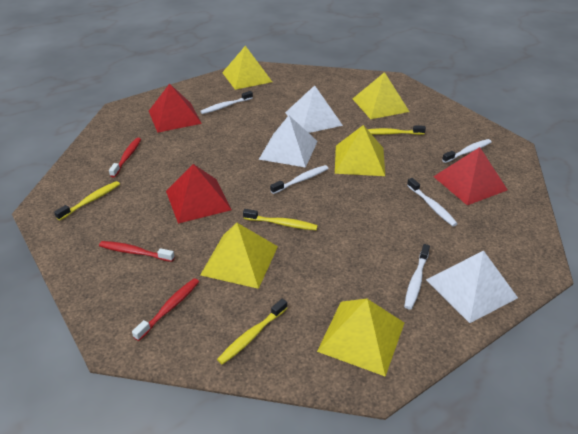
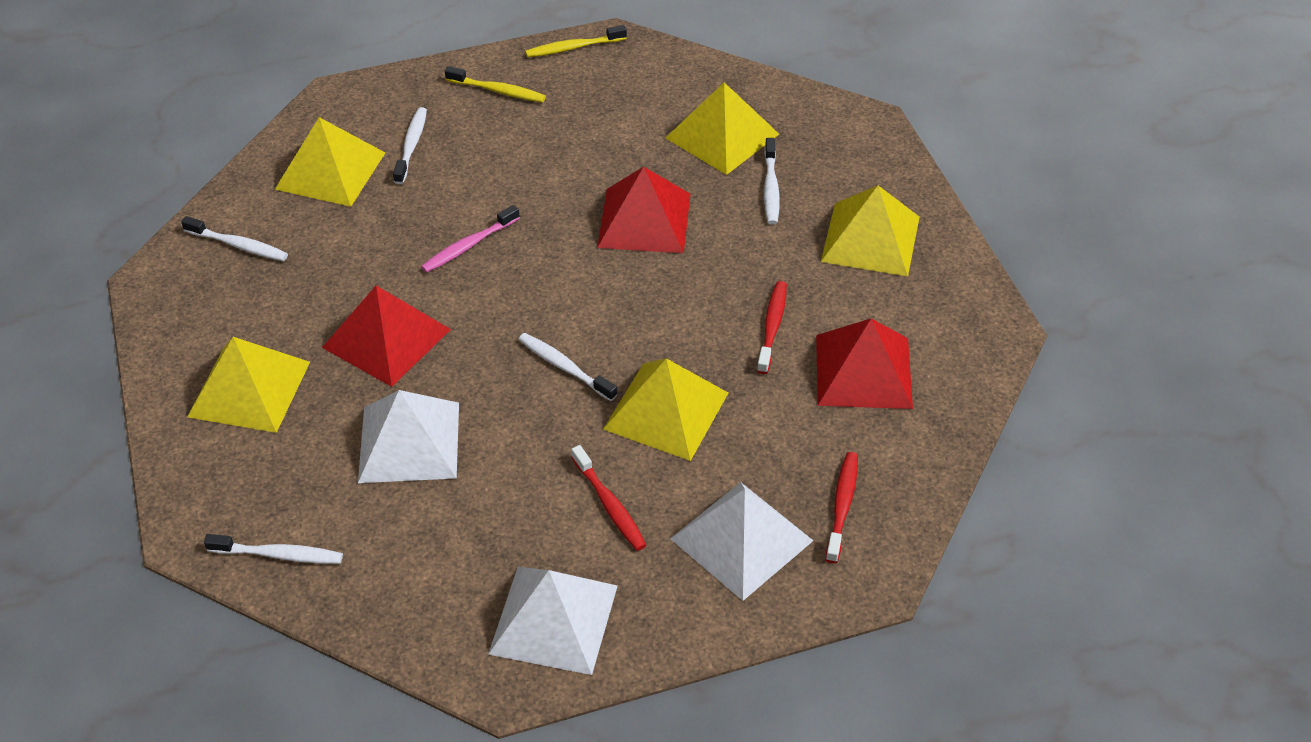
pink toothbrush: 0 -> 1
yellow toothbrush: 4 -> 2

